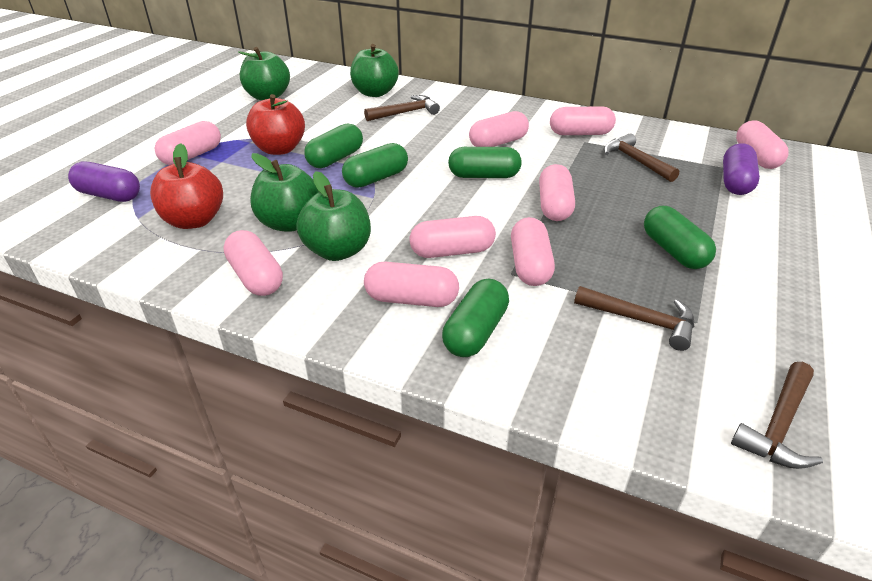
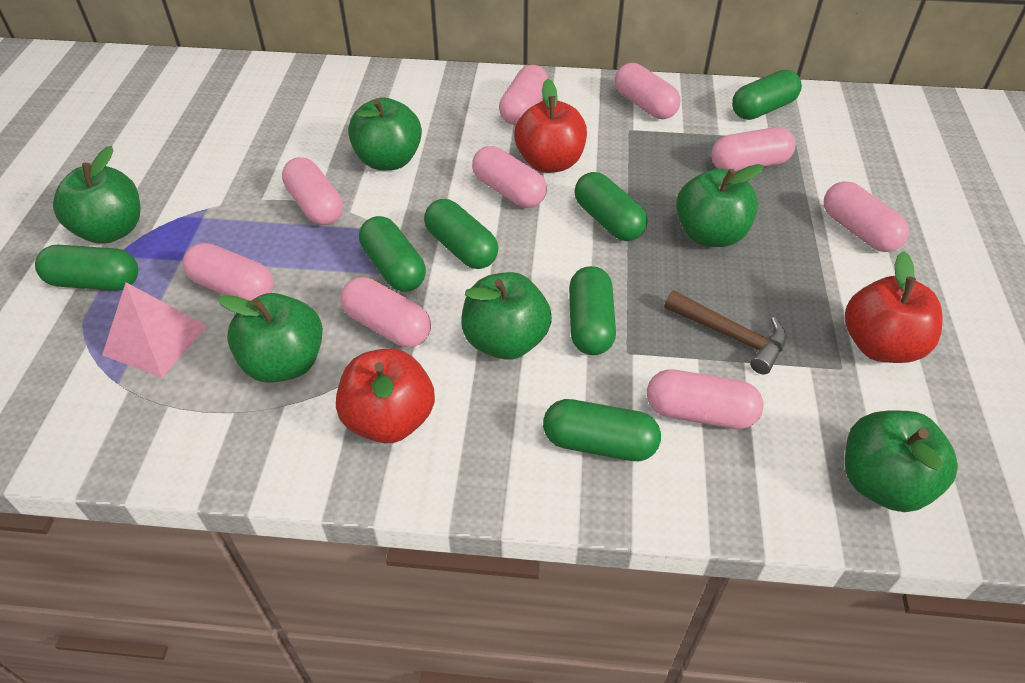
brown hammer: 4 -> 1
green apple: 4 -> 6
green capsule: 5 -> 7
pink pyramid: 0 -> 1
purple capsule: 2 -> 0
red apple: 2 -> 3

